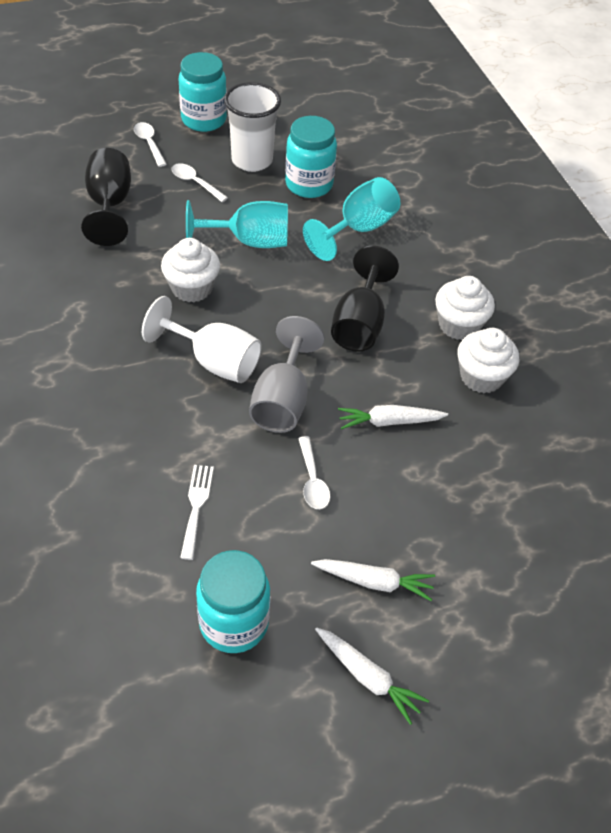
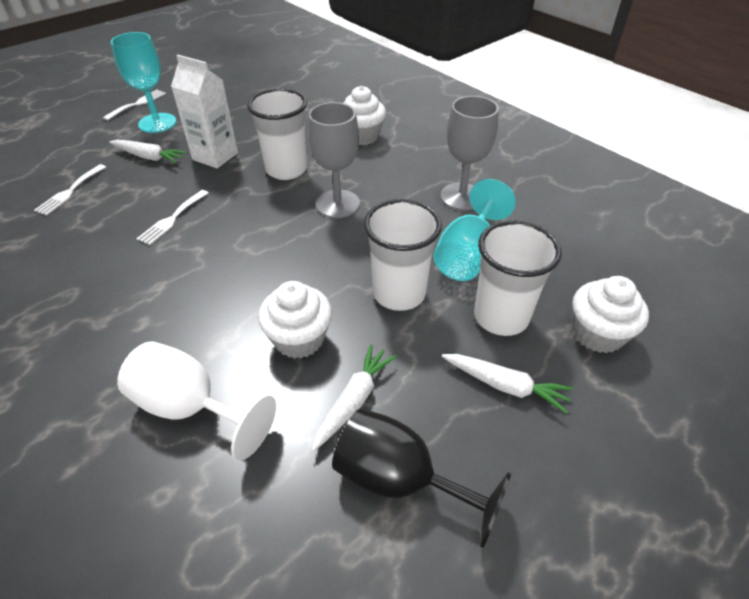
black goblet: 2 -> 1
grey goblet: 1 -> 2
turquoise jar: 3 -> 0
white carton: 0 -> 1
white cup: 1 -> 3
white fork: 1 -> 3
white spoon: 3 -> 0

